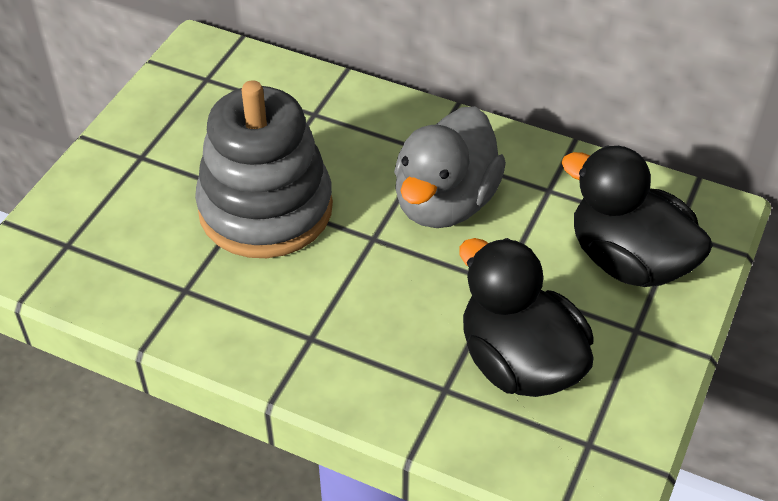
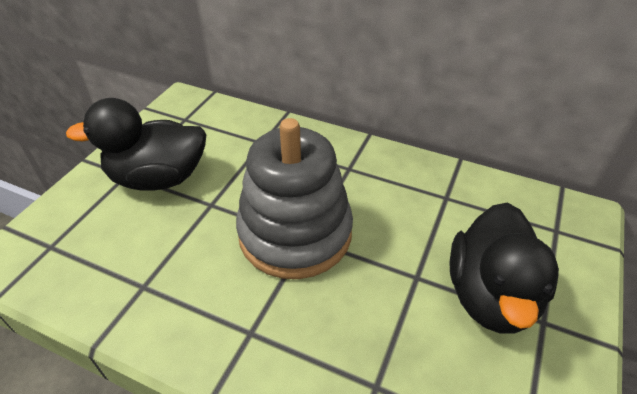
grey duck: 1 -> 0

